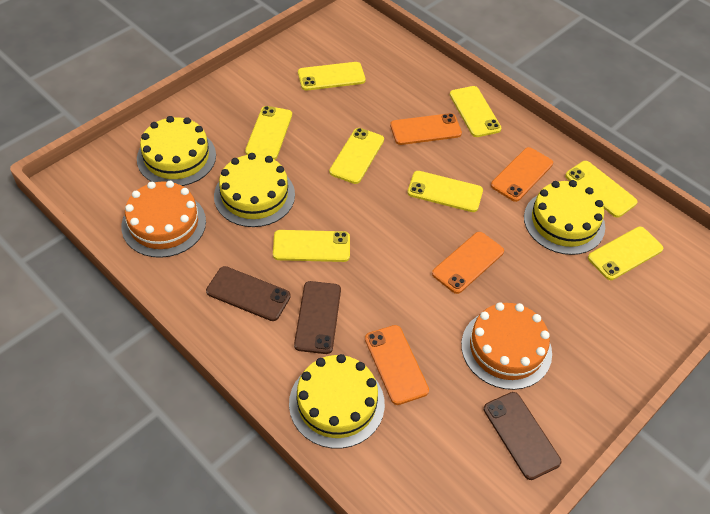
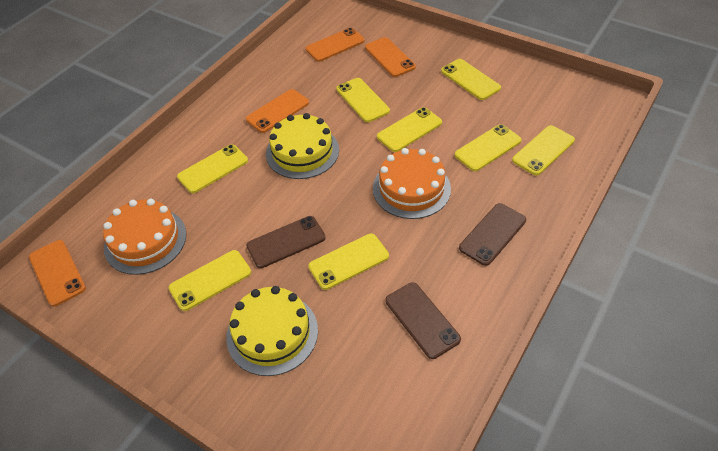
yellow cake: 4 -> 2

